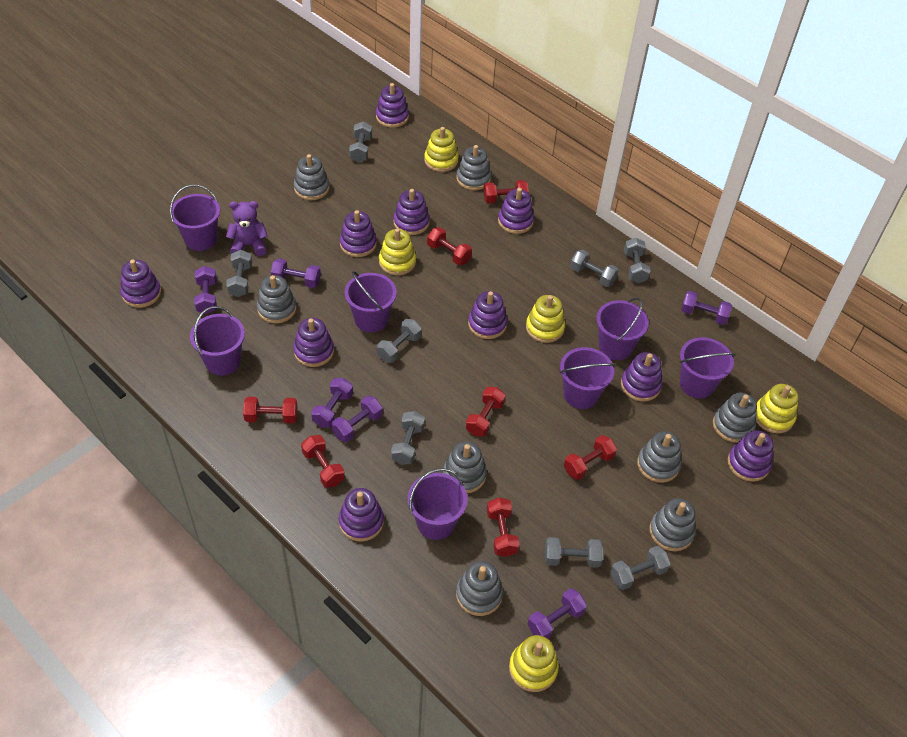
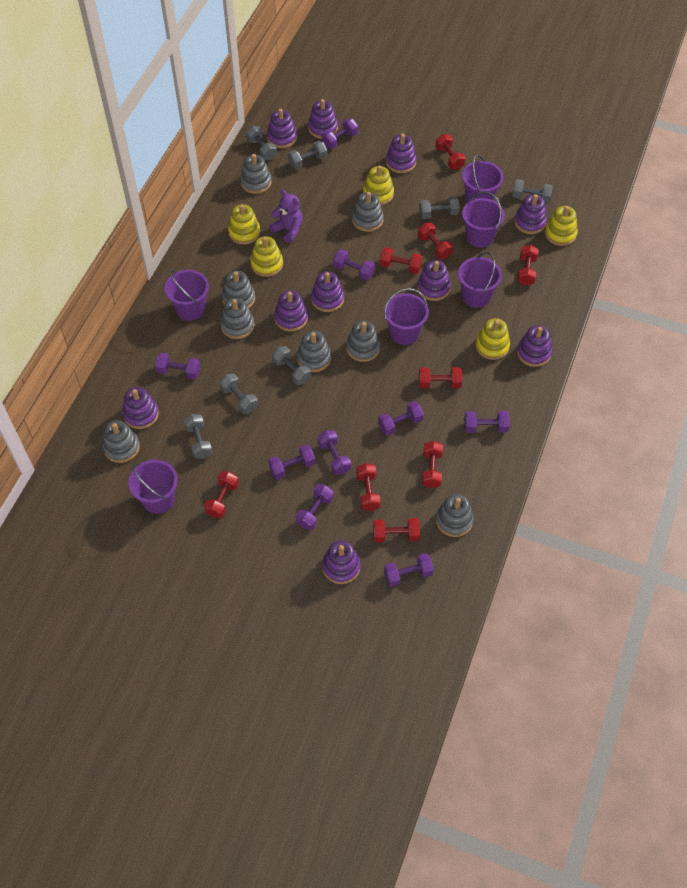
grey dumbbell: 8 -> 7
purple bucket: 7 -> 6
purple dumbbell: 6 -> 9
red dumbbell: 7 -> 9

